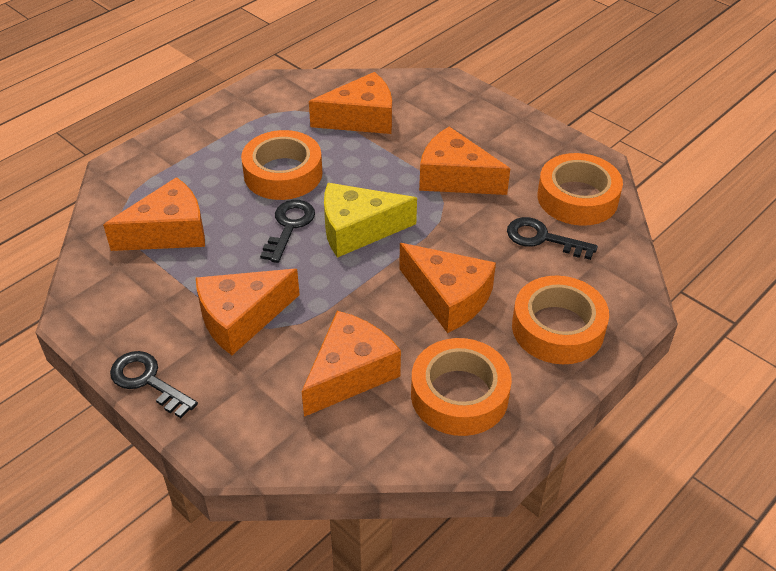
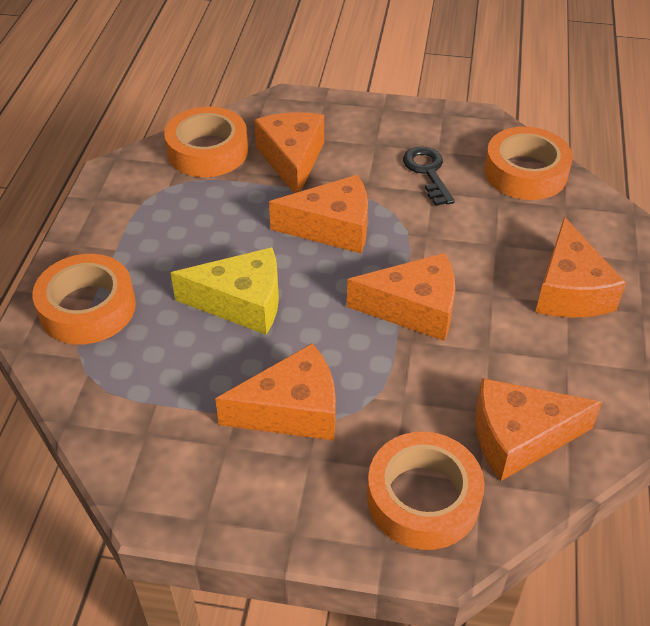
black key: 3 -> 1

